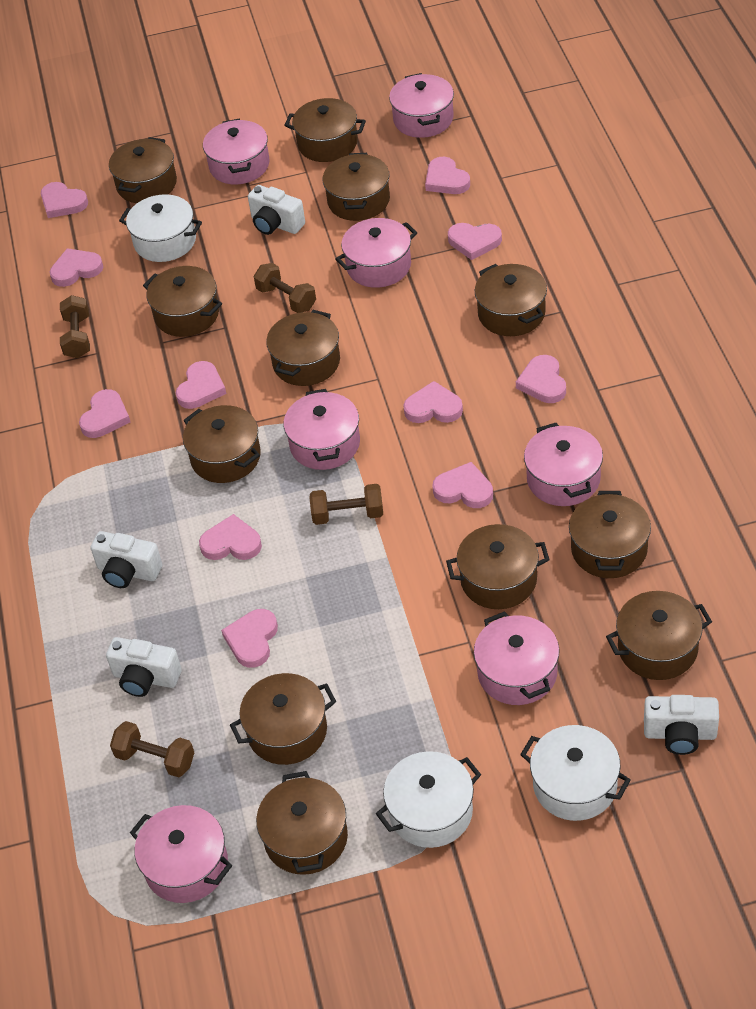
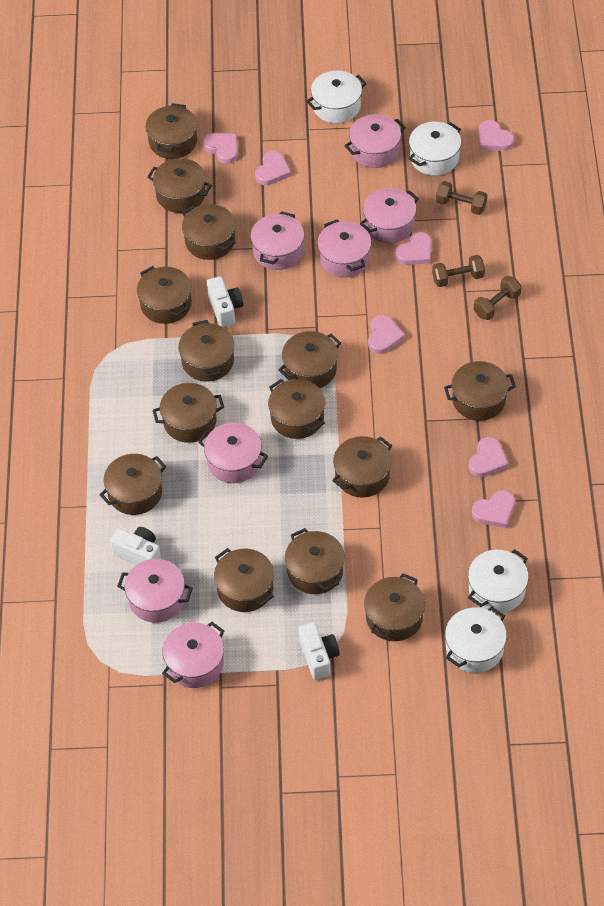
brown dumbbell: 4 -> 3
brown pot: 12 -> 14
pink heart: 11 -> 7
white camera: 4 -> 3
white pot: 3 -> 4

